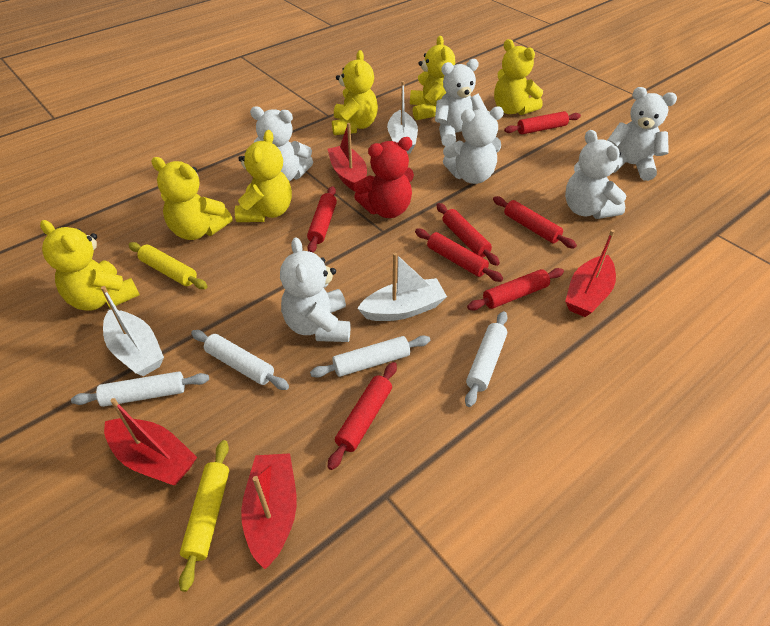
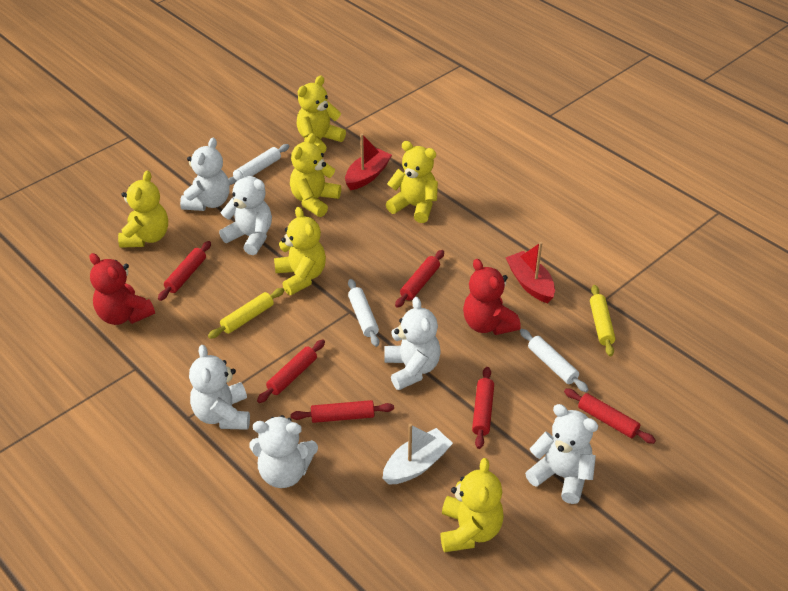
red boat: 4 -> 2
red rolling pin: 7 -> 6
red teddy bear: 1 -> 2
white boat: 3 -> 1
white rolling pin: 4 -> 3

